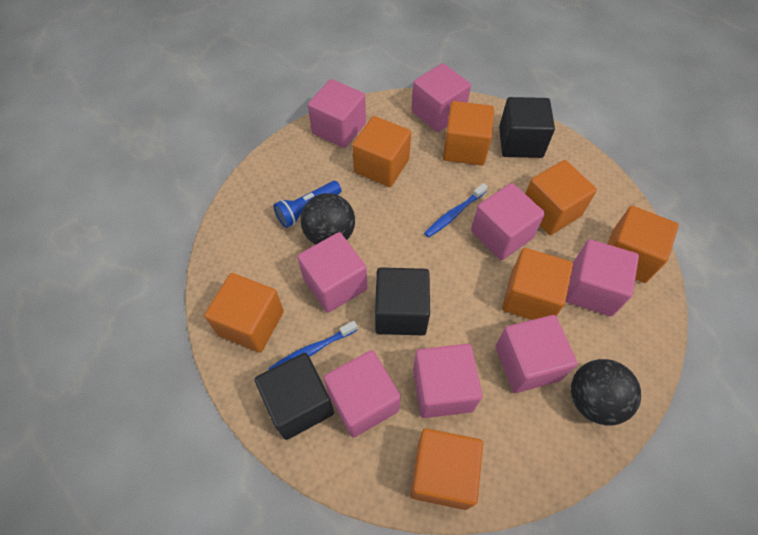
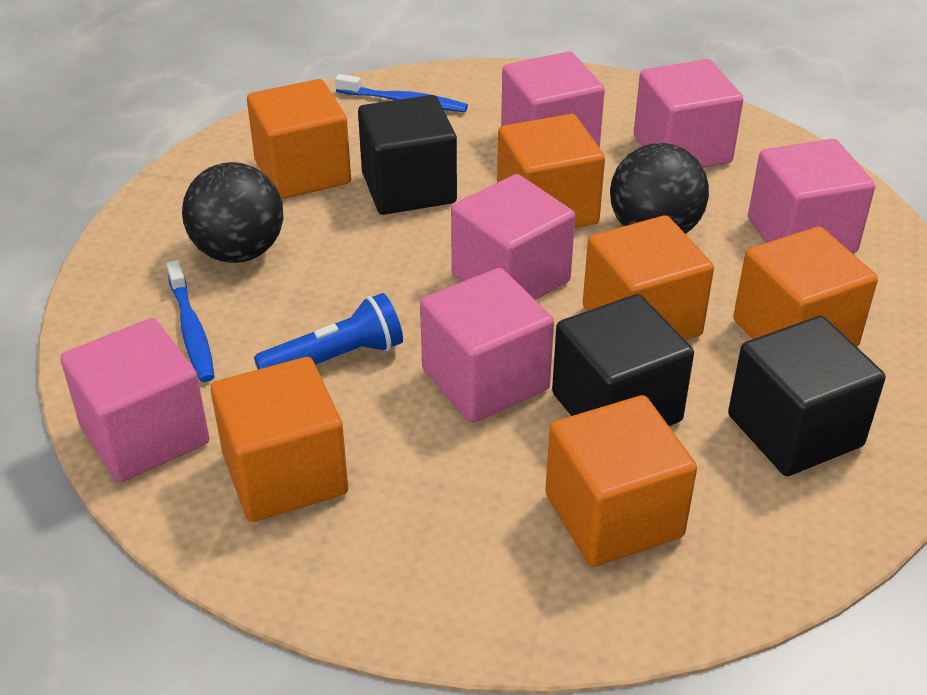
orange cube: 7 -> 6
pink cube: 8 -> 6

